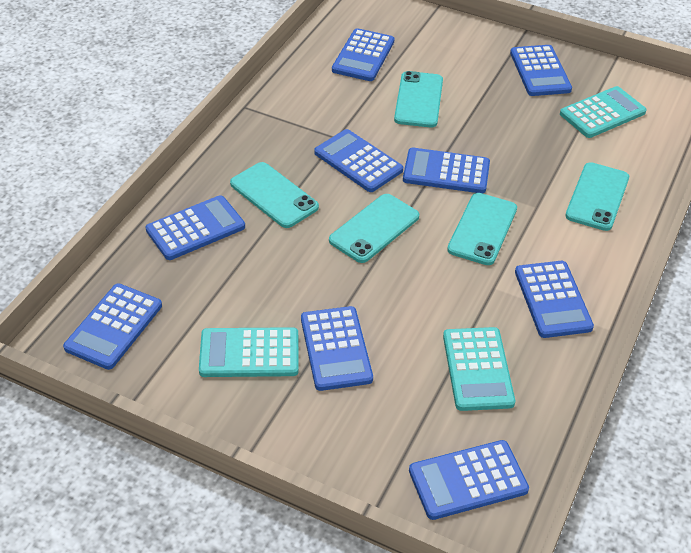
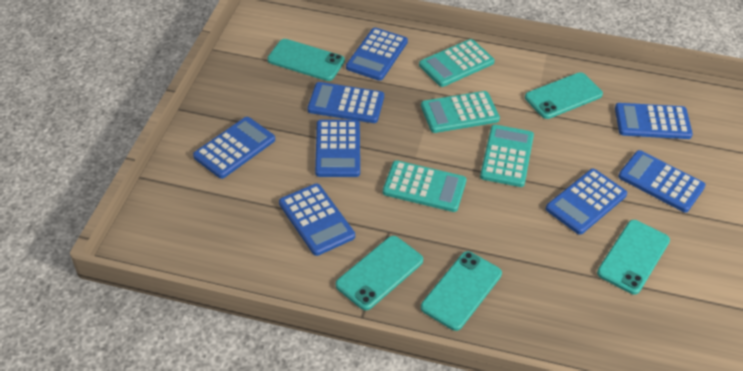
blue calculator: 9 -> 8
turquoise calculator: 3 -> 4

